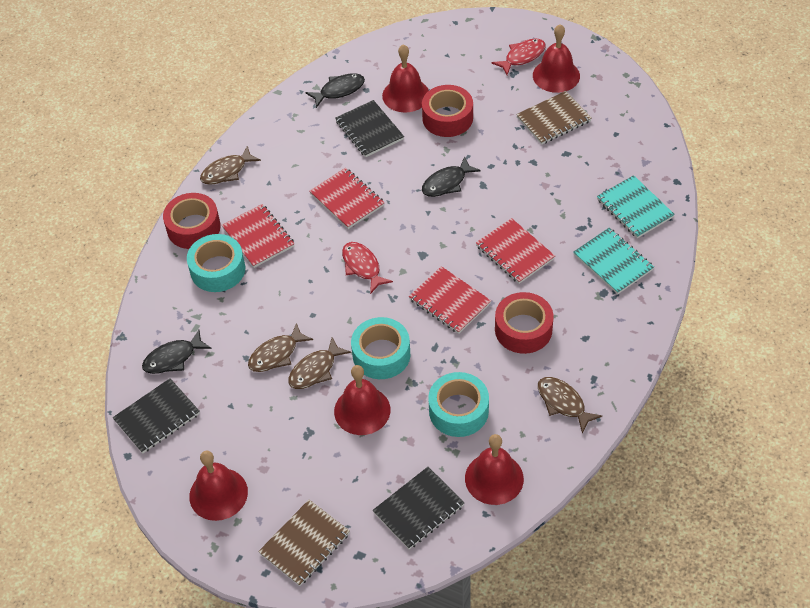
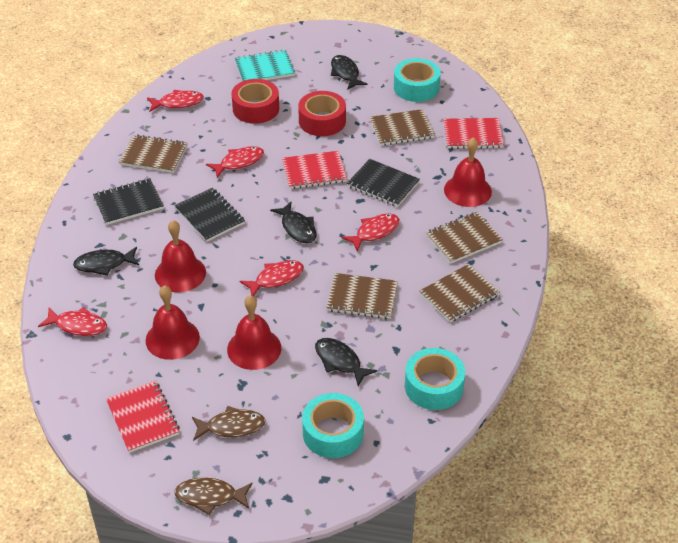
black fish: 3 -> 4
brown fish: 4 -> 2
brown notebook: 2 -> 5
red bell: 5 -> 4
red fish: 2 -> 5
red notebook: 4 -> 3
red tape: 3 -> 2
turquoise notebook: 2 -> 1

